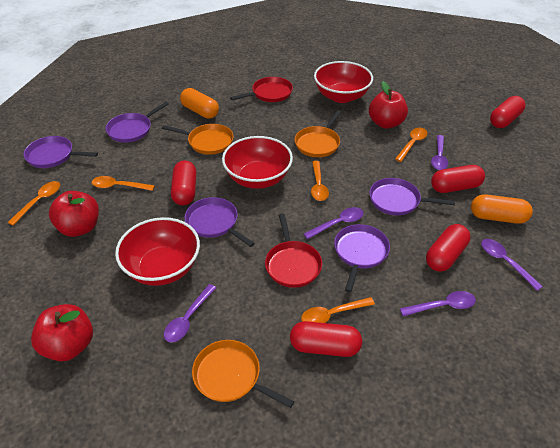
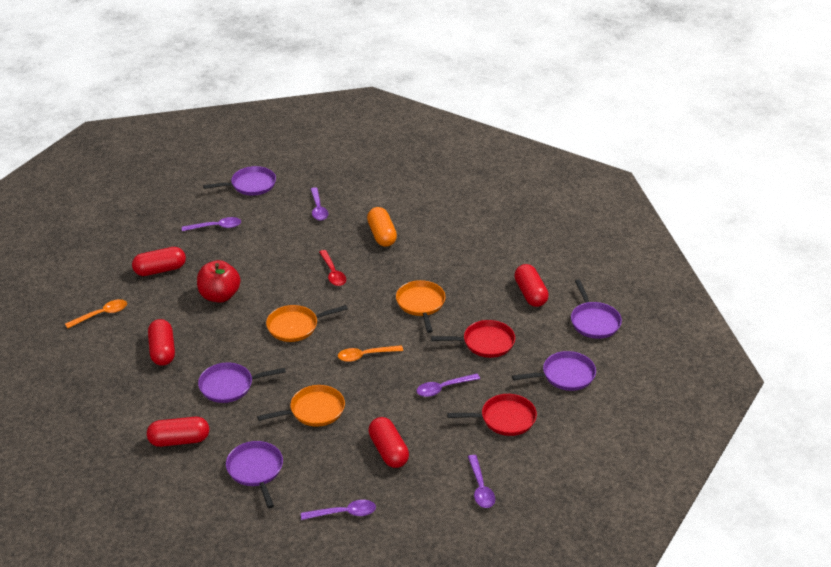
orange capsule: 2 -> 1
orange spoon: 5 -> 2
red apple: 3 -> 1
red bowl: 3 -> 0
red spoon: 0 -> 1

